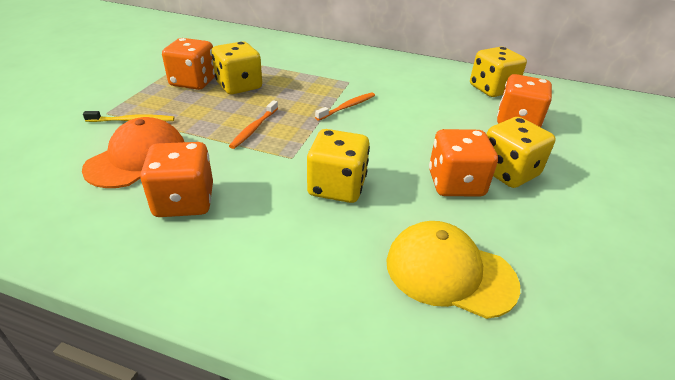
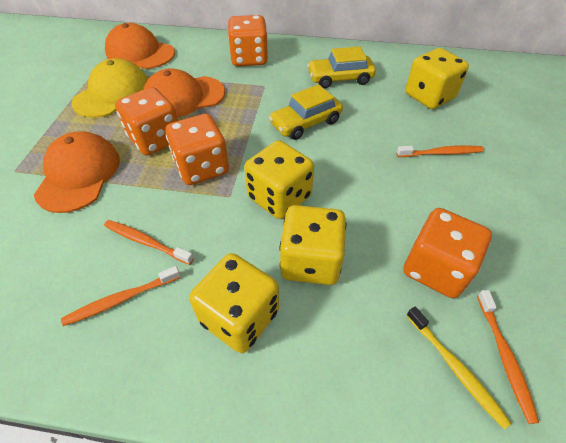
orange cap: 1 -> 3
orange toothbrush: 2 -> 4
yellow car: 0 -> 2

